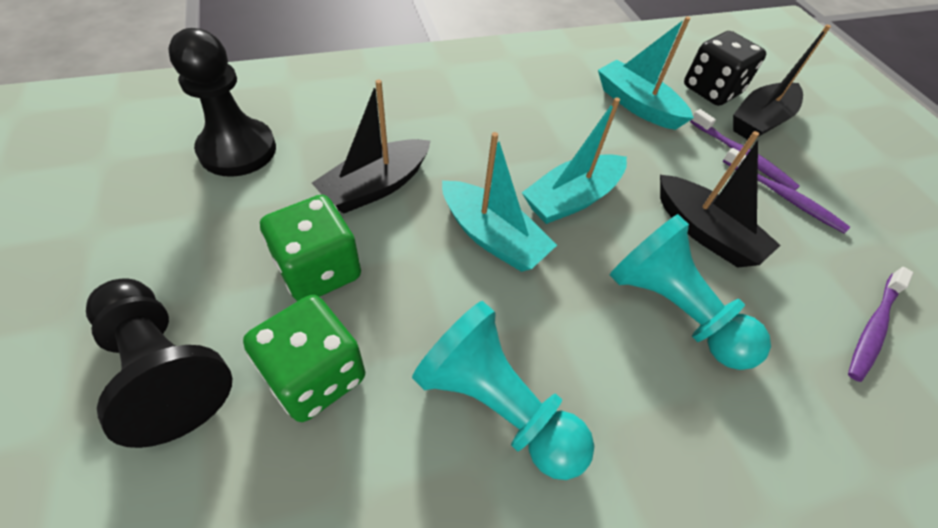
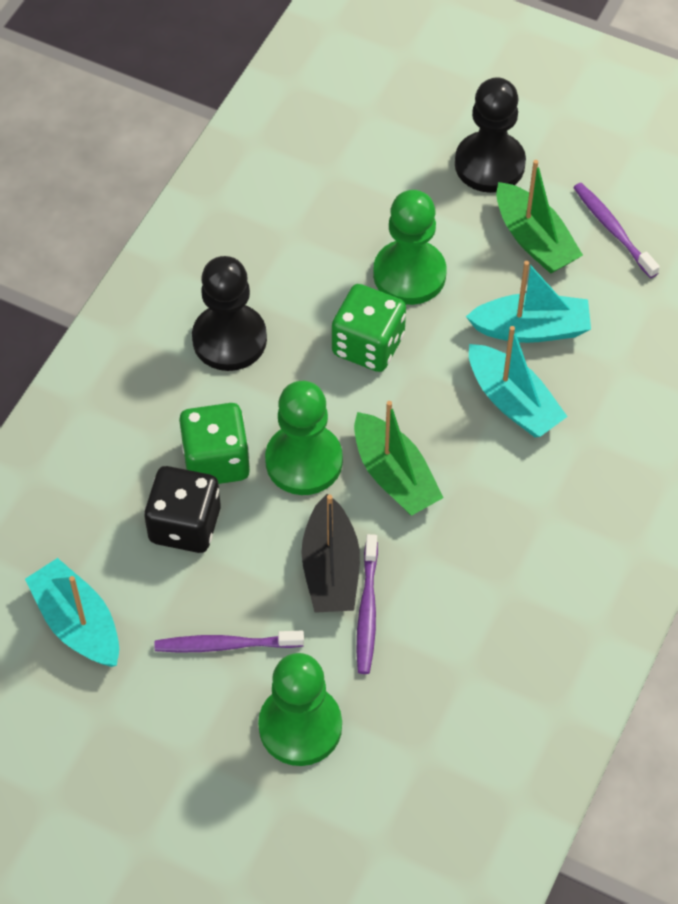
black boat: 3 -> 1
green boat: 0 -> 2
green pawn: 0 -> 3
turquoise pawn: 2 -> 0

